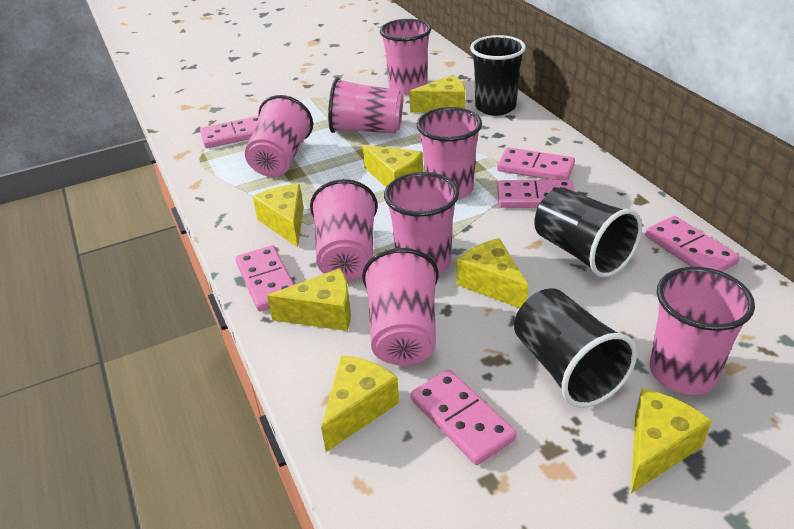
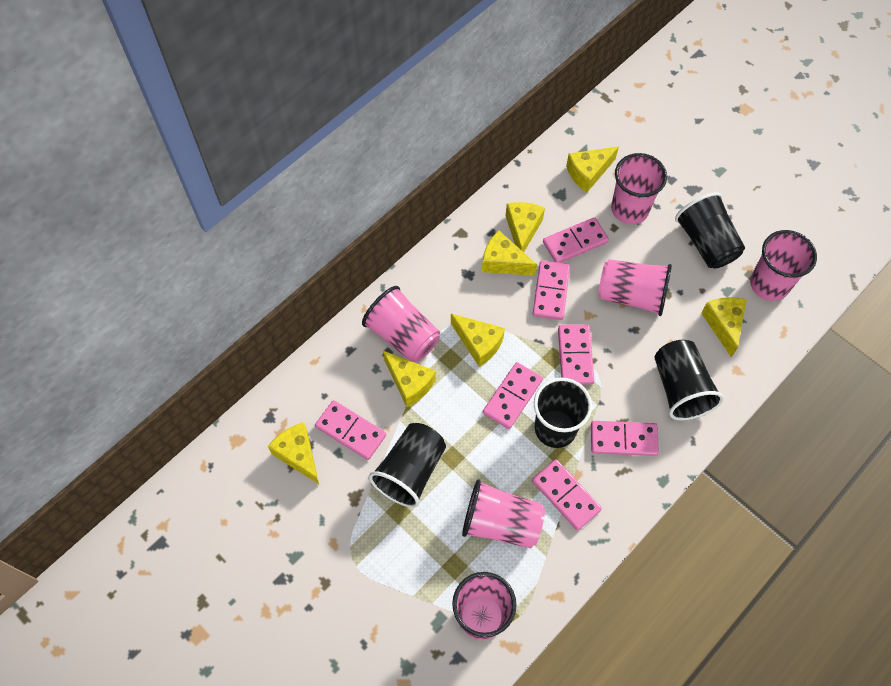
black cup: 3 -> 4
pink cup: 8 -> 6
pink domino: 6 -> 7

